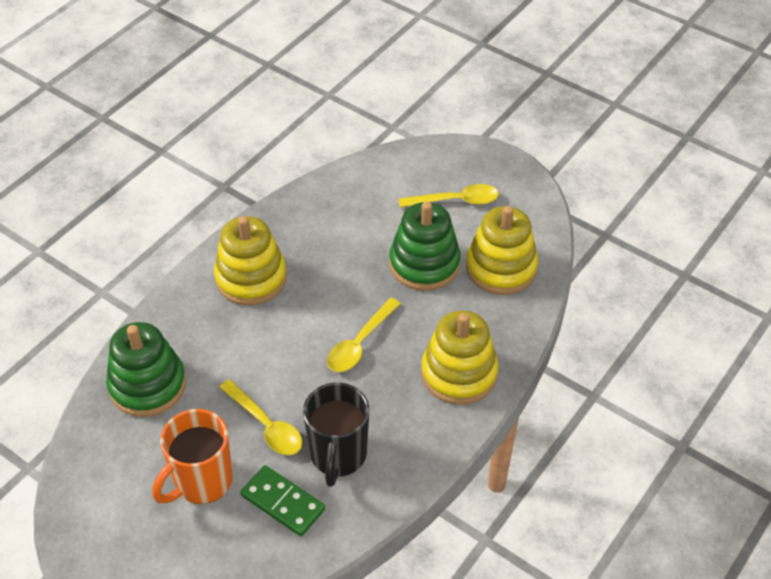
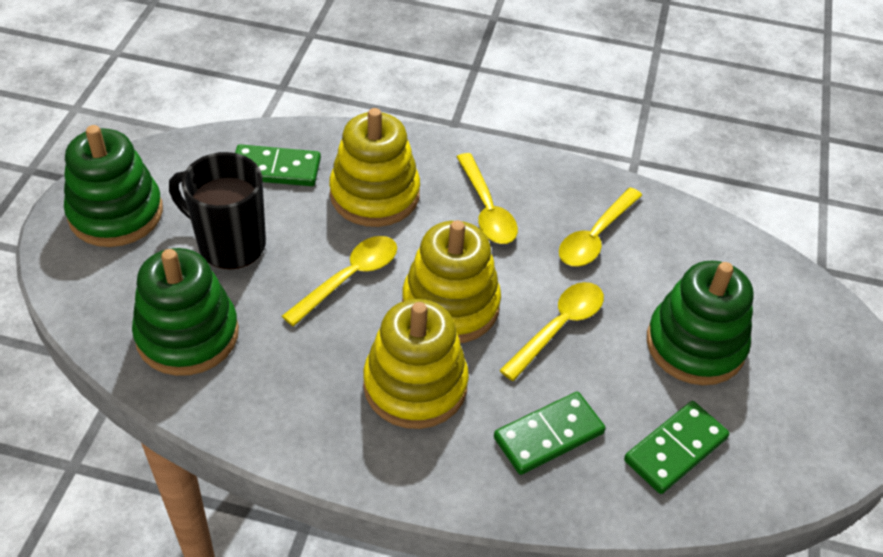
green domino: 1 -> 3
green stacking toy: 2 -> 3
orange mug: 1 -> 0
yellow spoon: 3 -> 4

